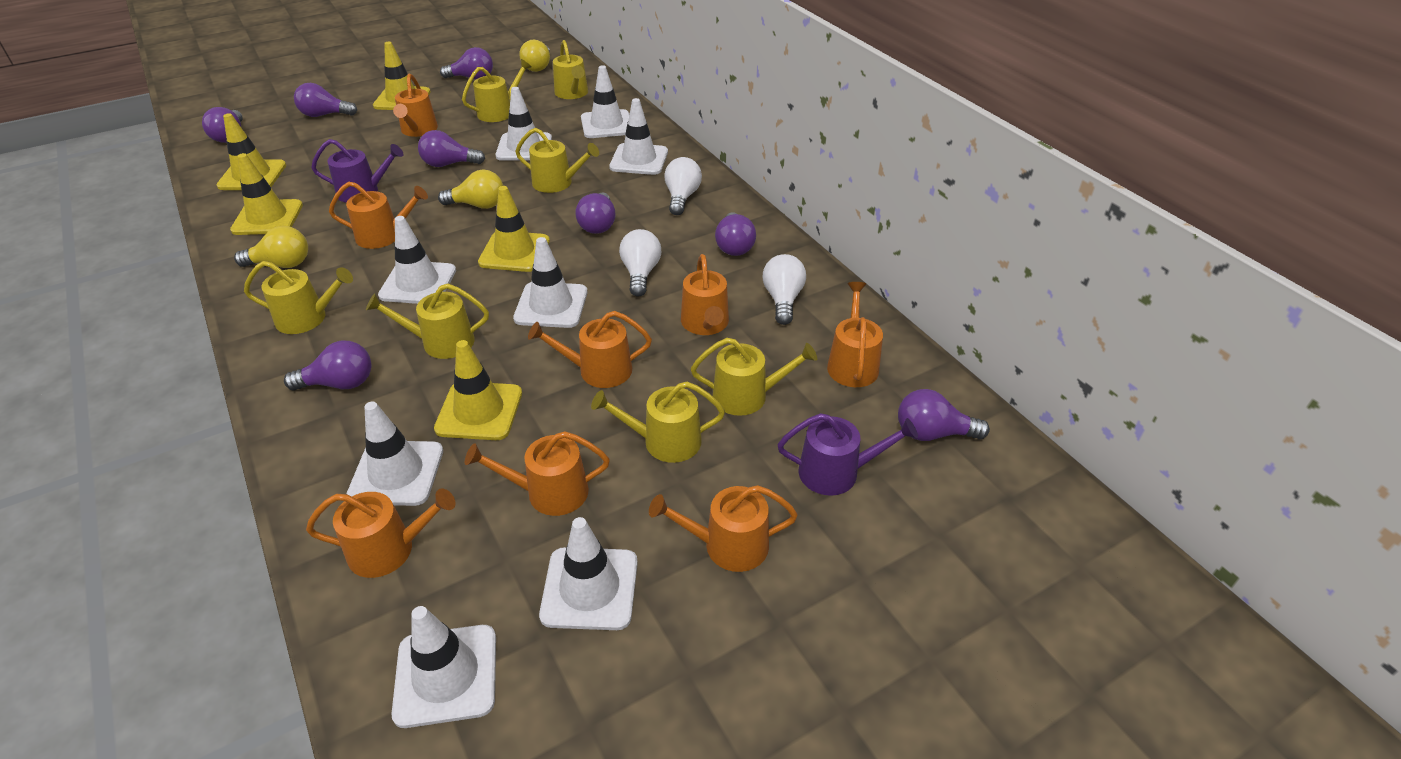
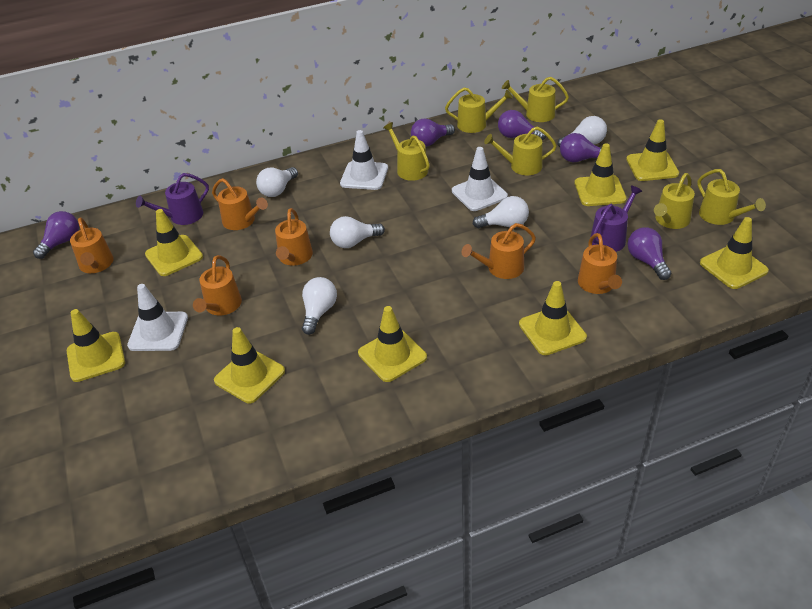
orange watering can: 8 -> 6
purple light bulb: 8 -> 5
white light bulb: 3 -> 5
white traffic cone: 8 -> 3
yellow light bulb: 3 -> 0
yellow traffic cone: 5 -> 8
yellow watering can: 7 -> 6

